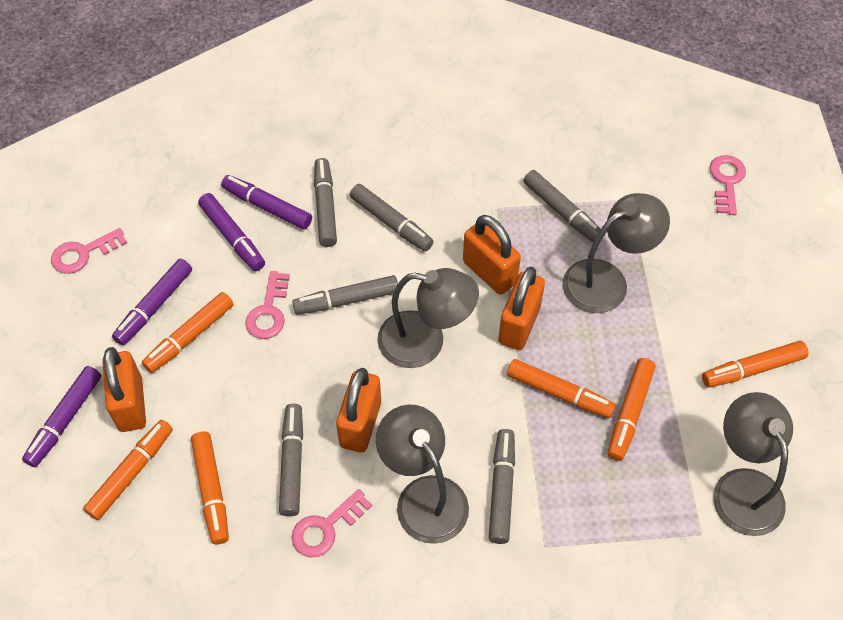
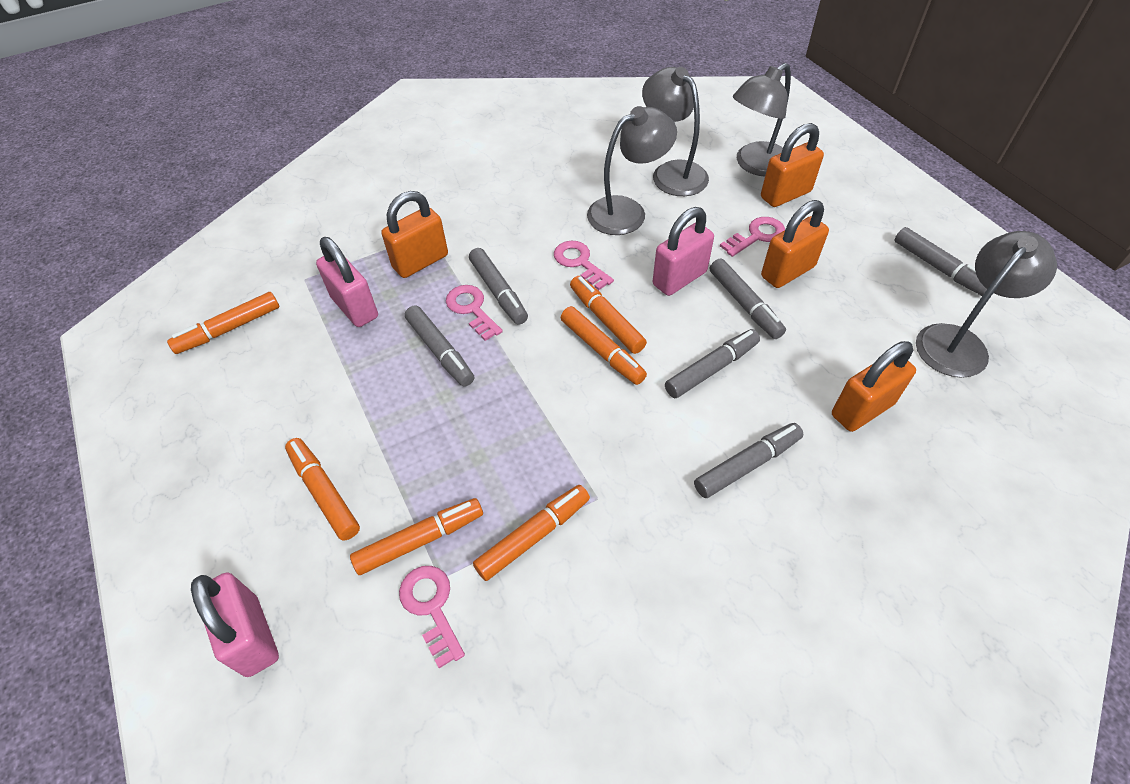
pink padlock: 0 -> 3
purple marker: 4 -> 0

